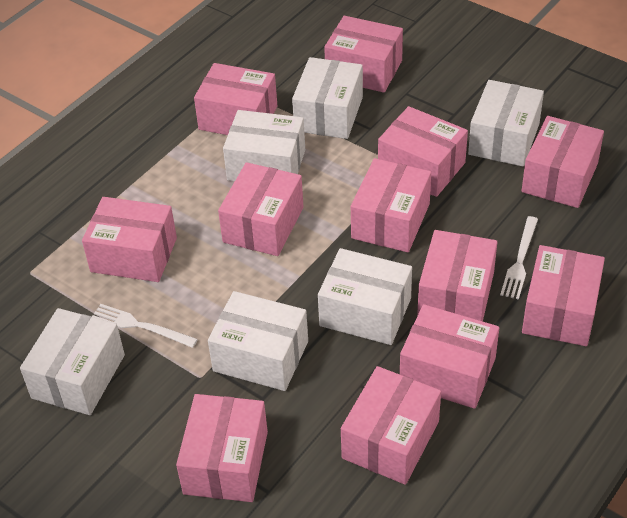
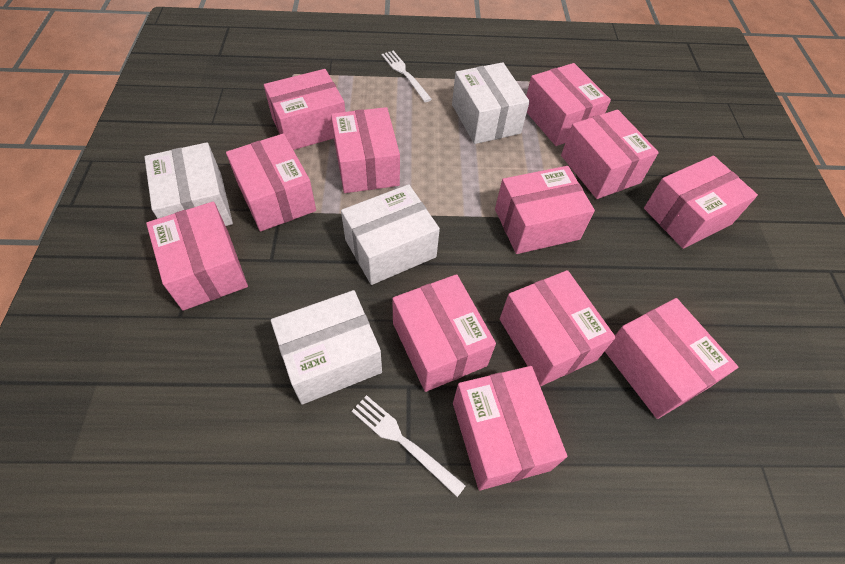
white box: 6 -> 4

